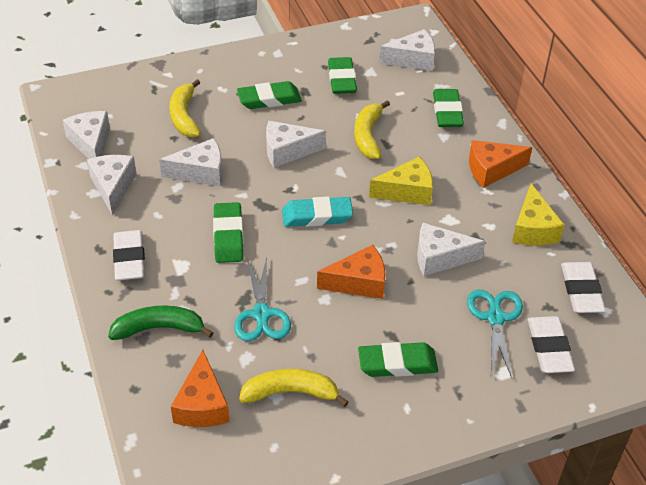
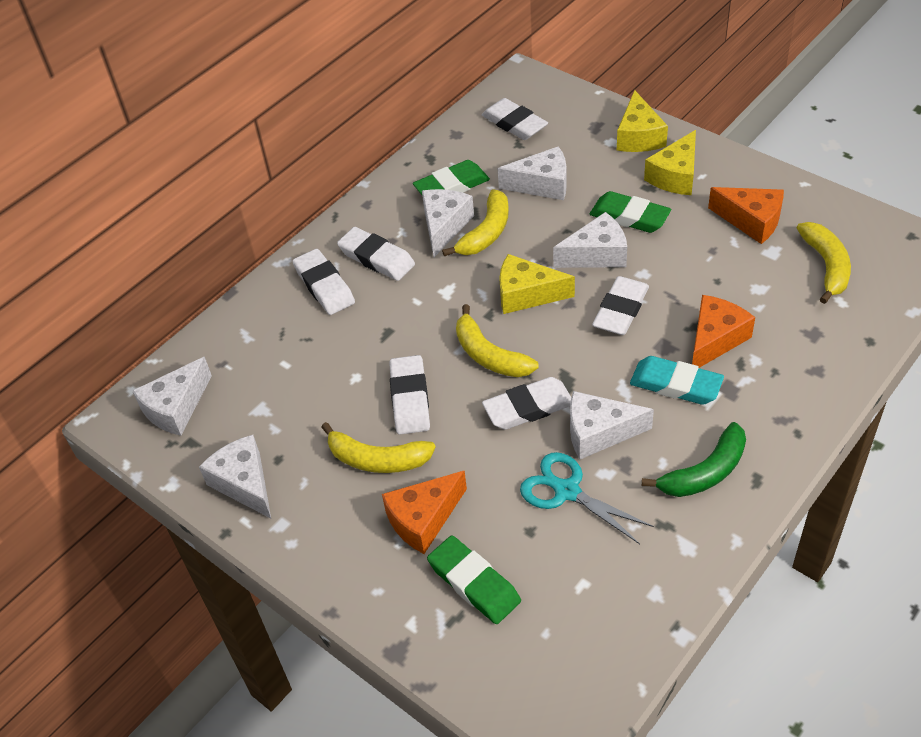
green eraser: 5 -> 3
turquoise scissors: 2 -> 1
white eraser: 3 -> 6
yellow banana: 3 -> 4
yellow cheese: 2 -> 3

